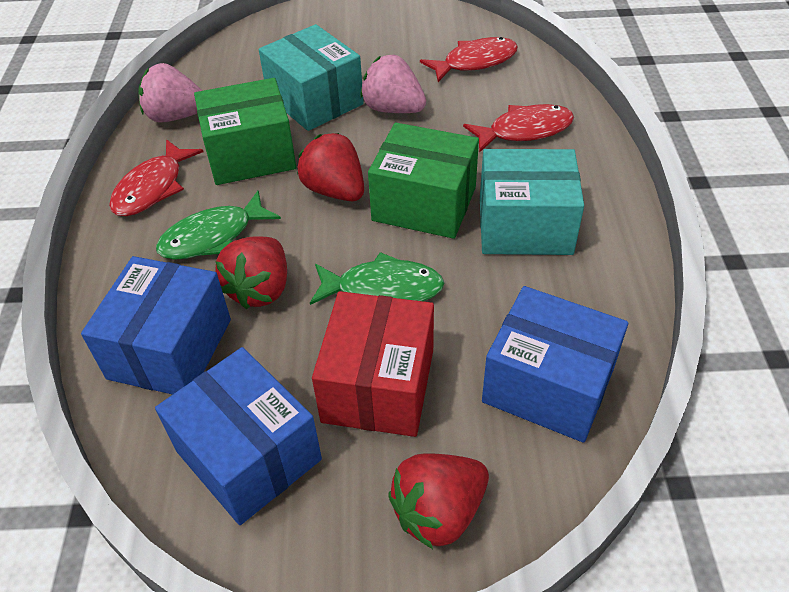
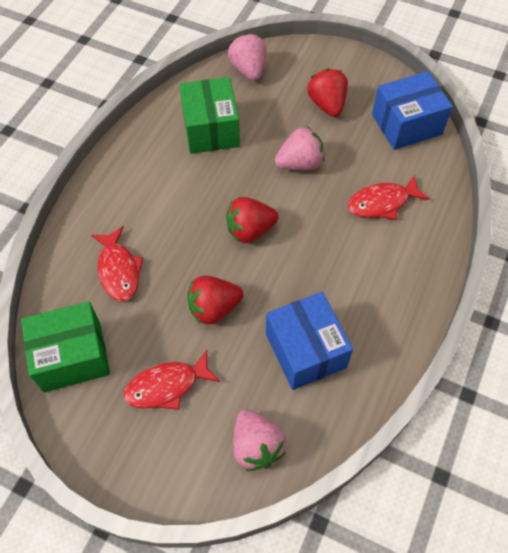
blue box: 3 -> 2
green fish: 2 -> 0
pink strawberry: 2 -> 3
red box: 1 -> 0
turquoise box: 2 -> 0

